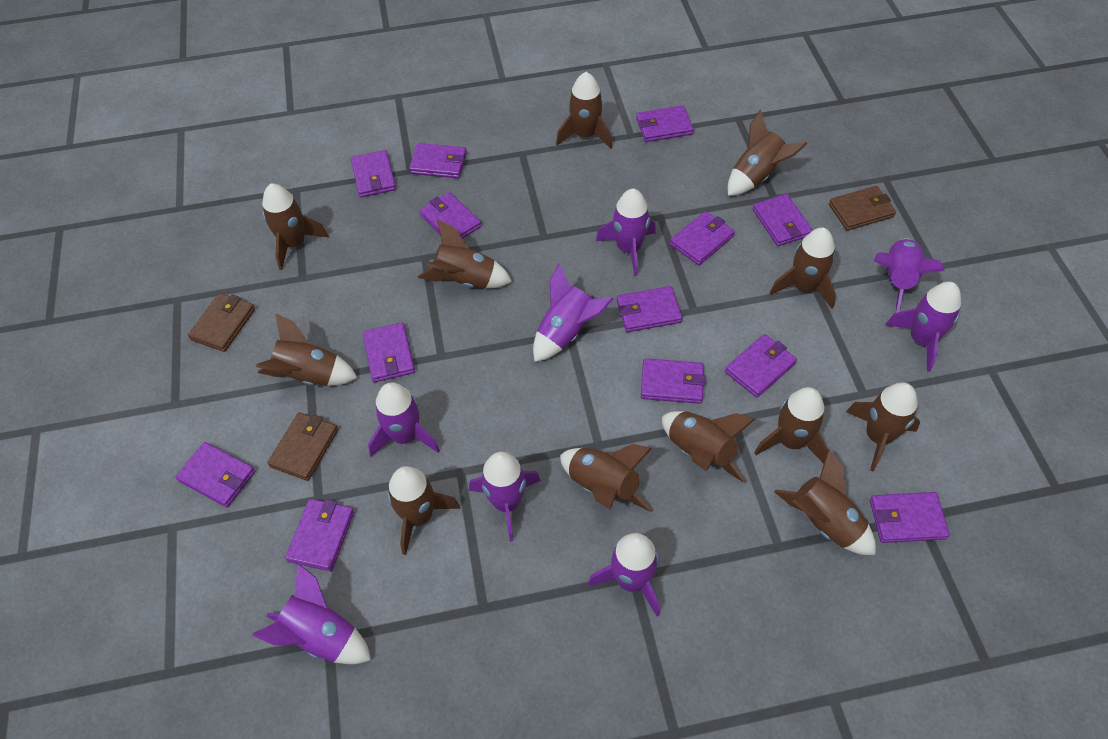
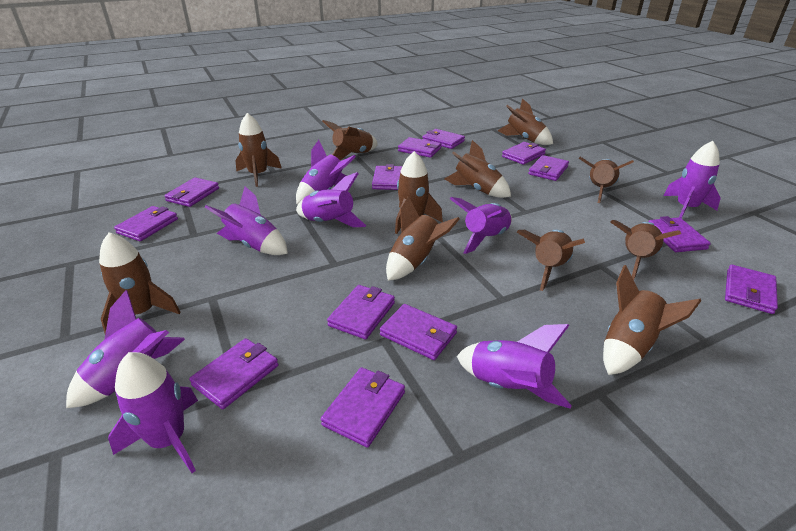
brown rocket: 12 -> 11
brown wallet: 3 -> 0

